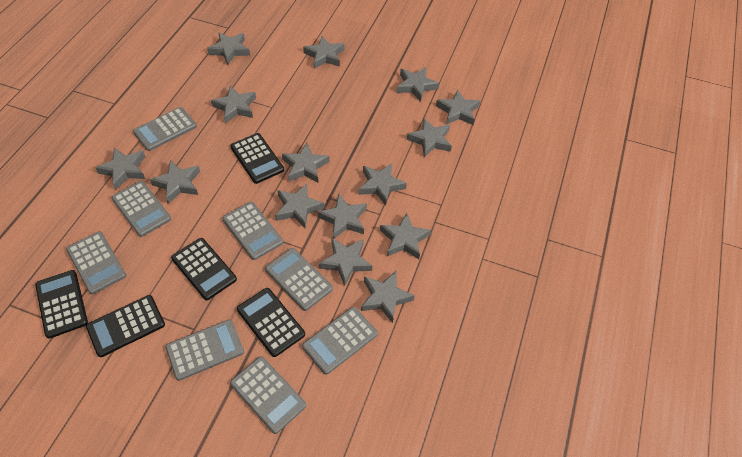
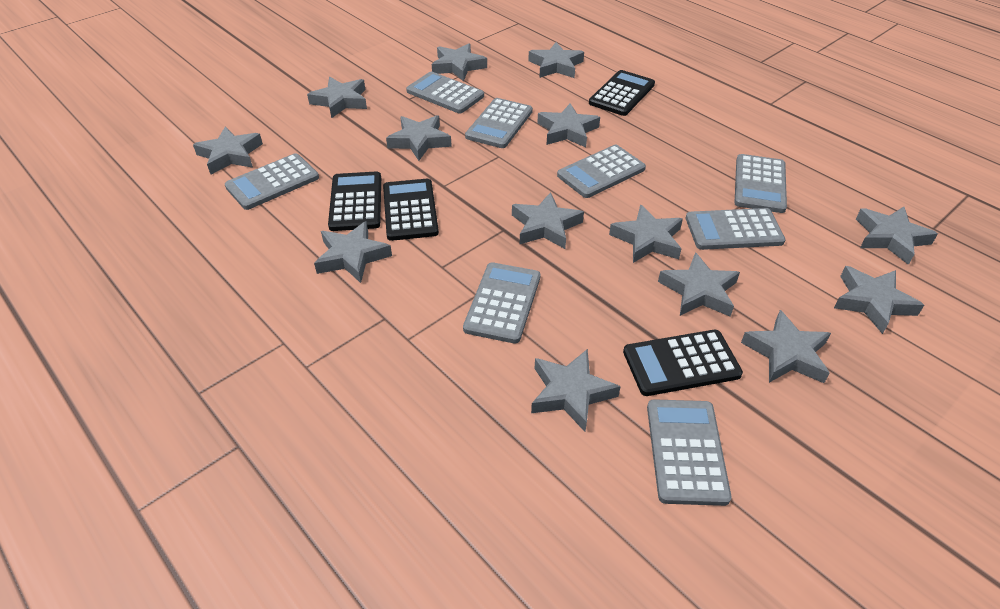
black calculator: 5 -> 4
grey star: 15 -> 14

